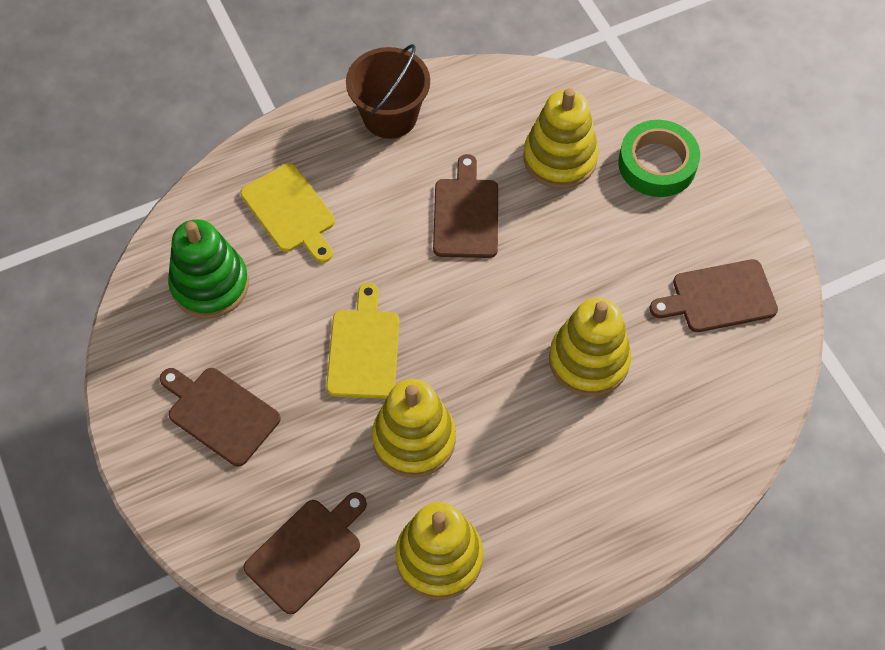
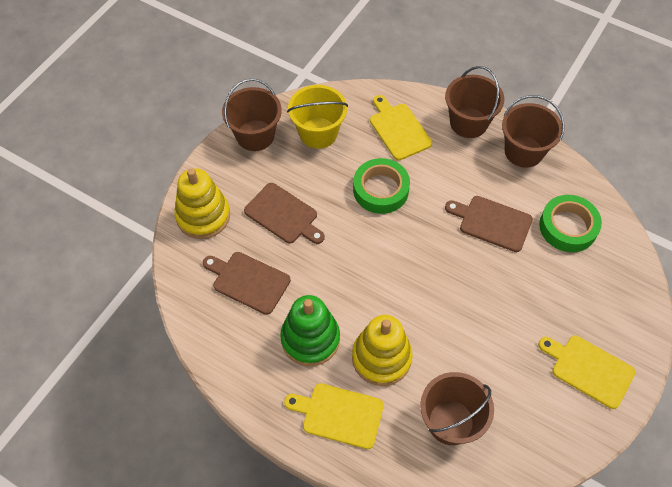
brown bucket: 1 -> 4
brown cutting board: 4 -> 3
green tape: 1 -> 2
yellow bucket: 0 -> 1
yellow cutting board: 2 -> 3
yellow stacking toy: 4 -> 2

